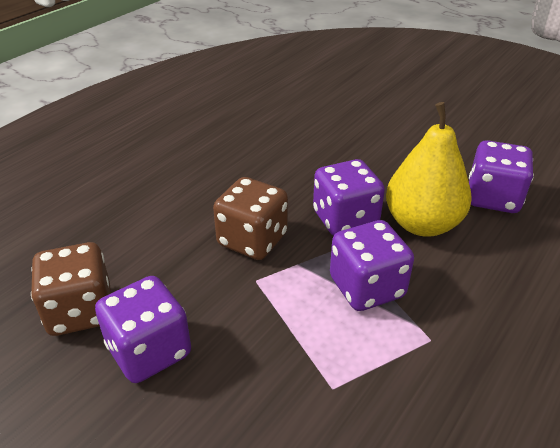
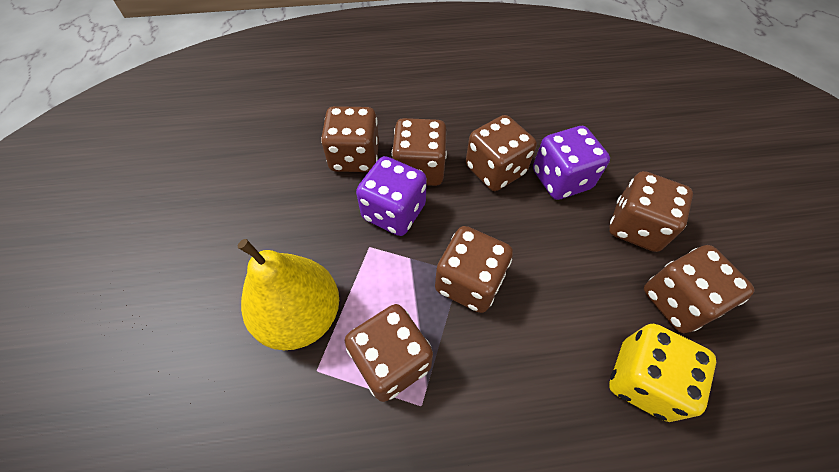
brown dice: 2 -> 7
purple dice: 4 -> 2
yellow dice: 0 -> 1

